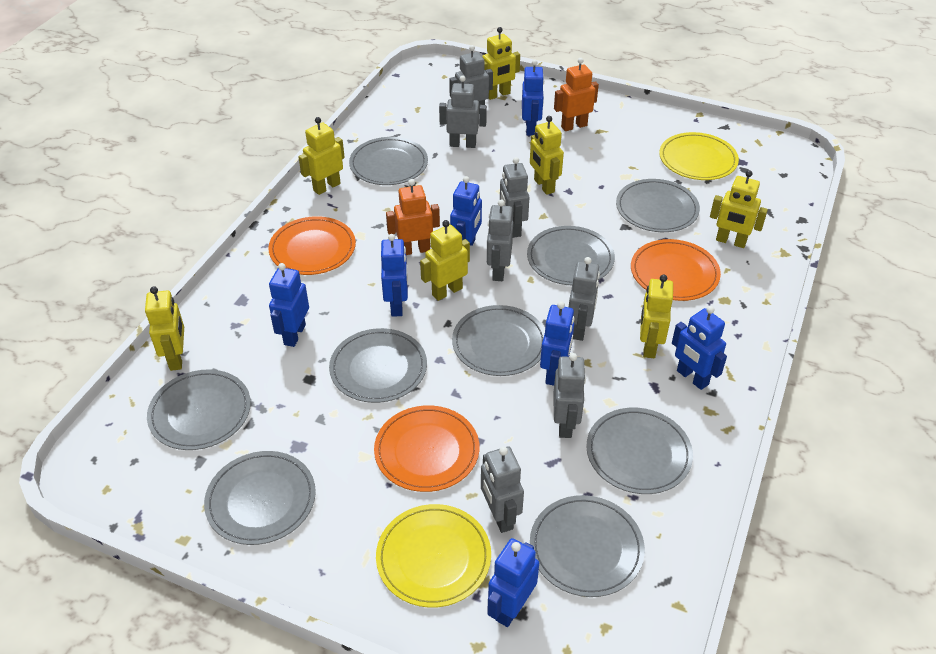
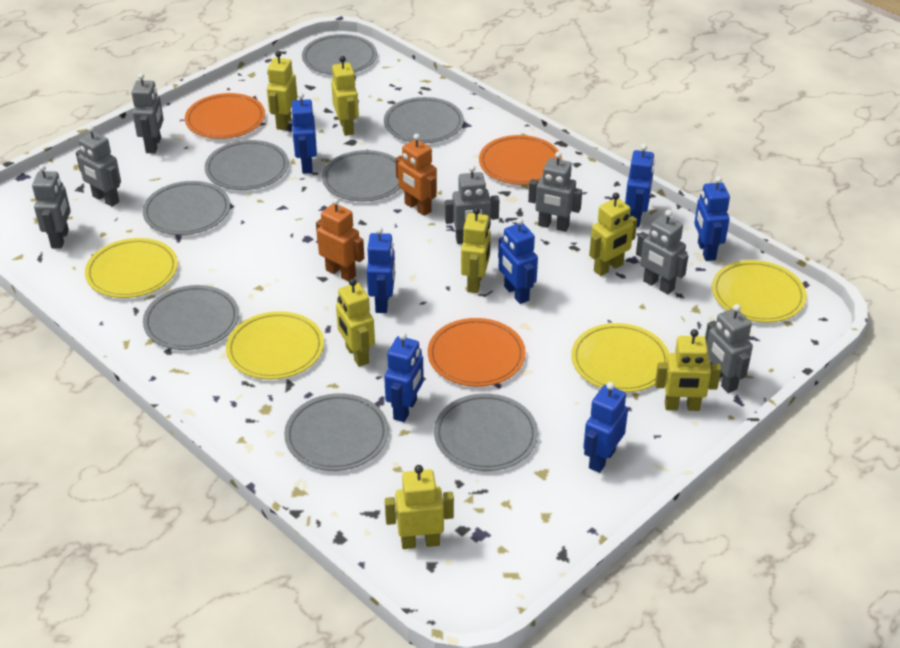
grey plate: 9 -> 8
yellow plate: 2 -> 4

